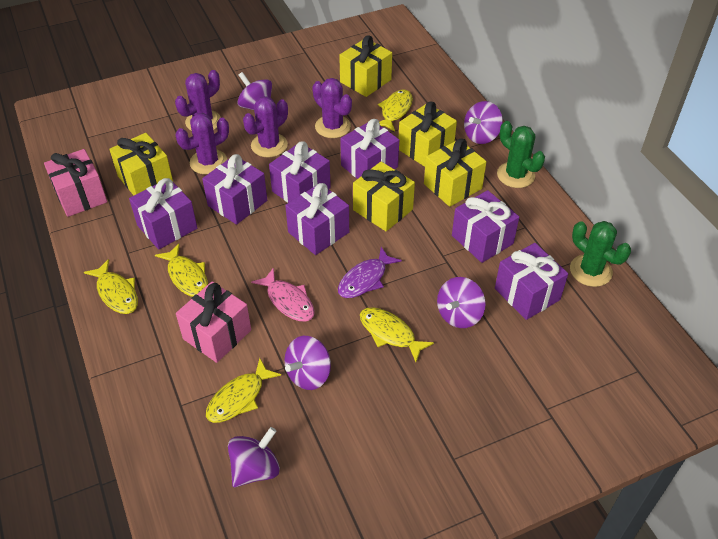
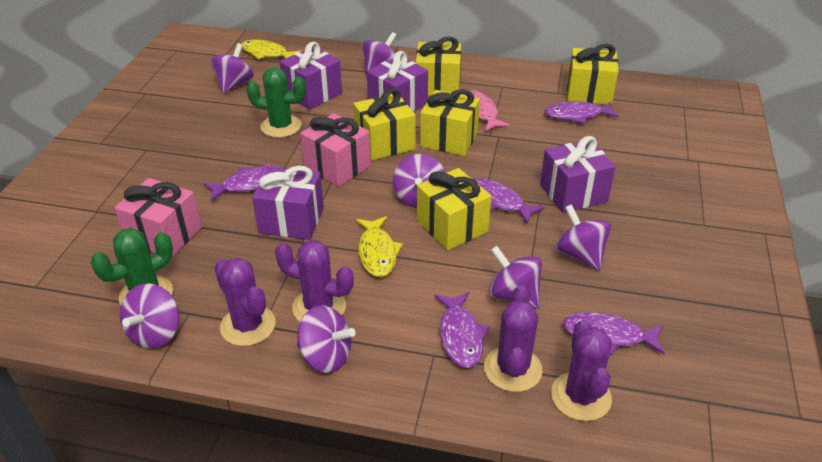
purple fish: 1 -> 5
purple gift: 7 -> 4
purple spinning top: 5 -> 7
yellow fish: 5 -> 2

